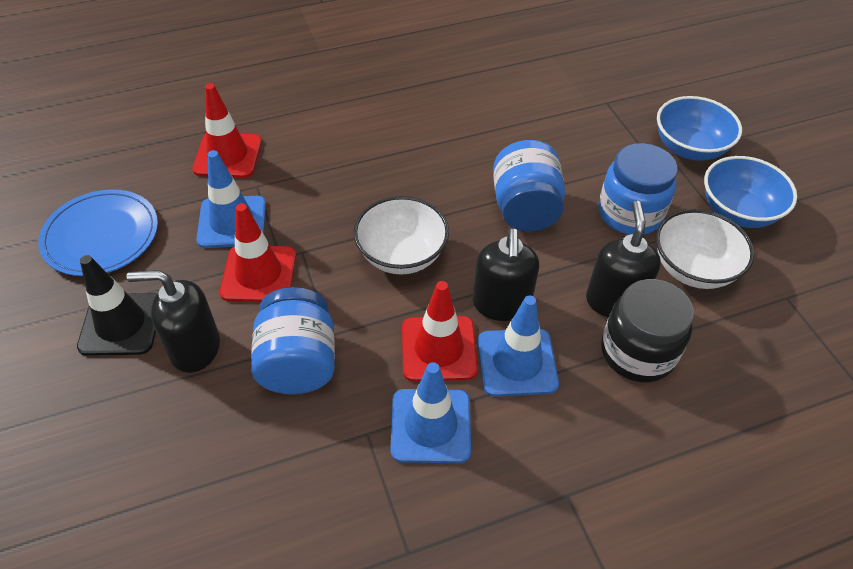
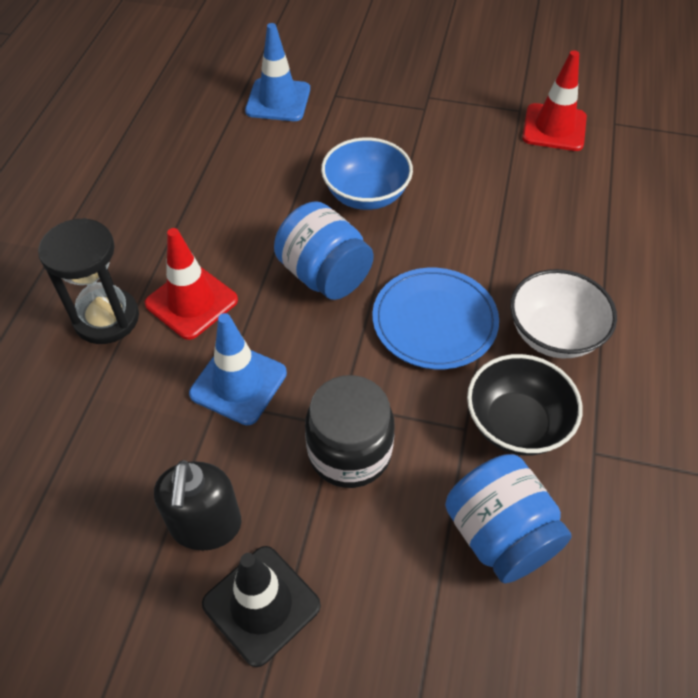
black bowl: 0 -> 1
black hourglass: 0 -> 1
black soap dispenser: 3 -> 1
blue bowl: 2 -> 1
blue jar: 3 -> 2
blue traffic cone: 3 -> 2
red traffic cone: 3 -> 2
white bowl: 2 -> 1

